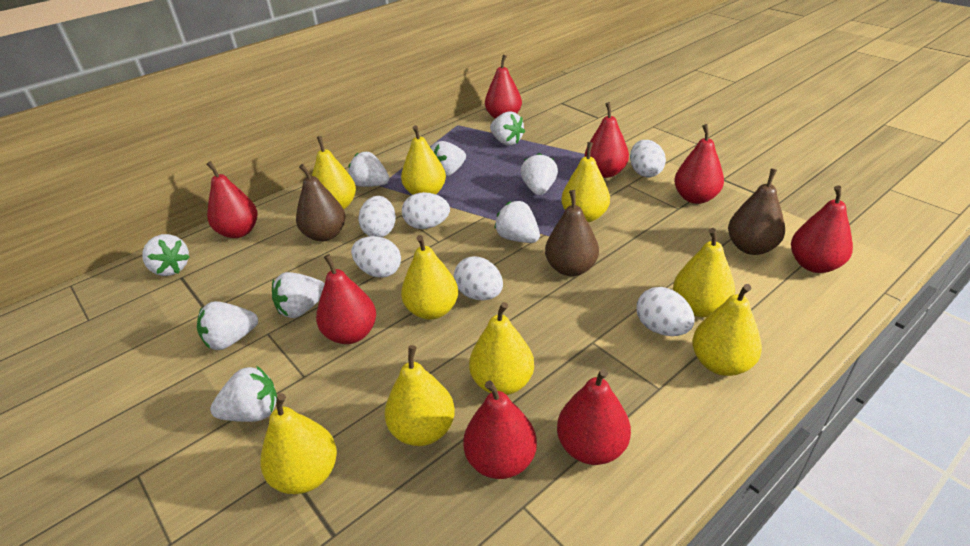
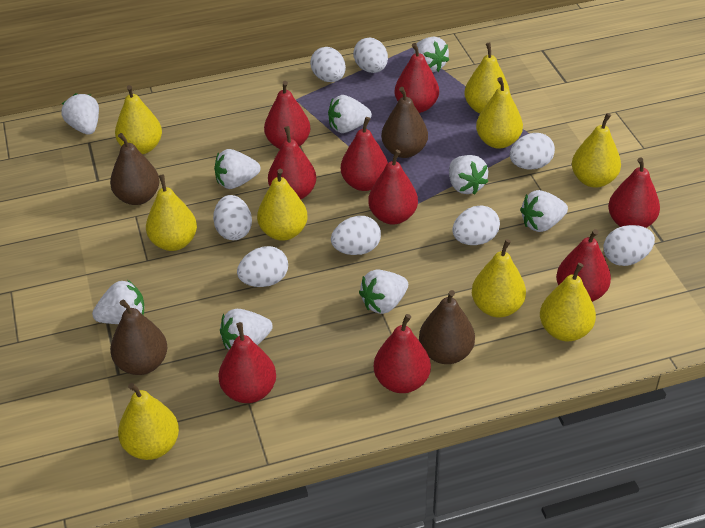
brown pear: 3 -> 4
red pear: 8 -> 9
white egg: 6 -> 8

